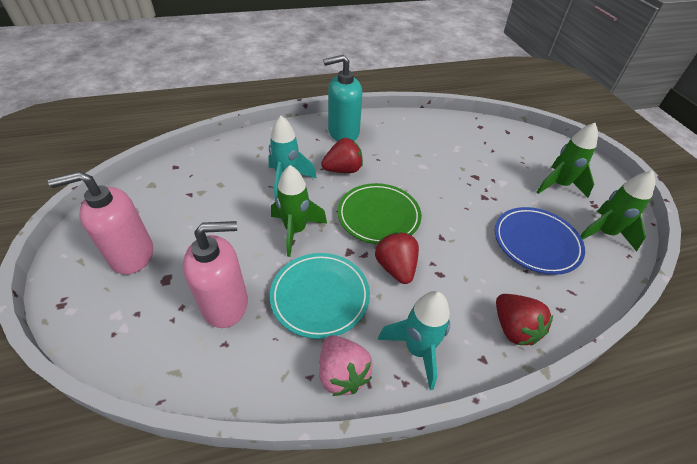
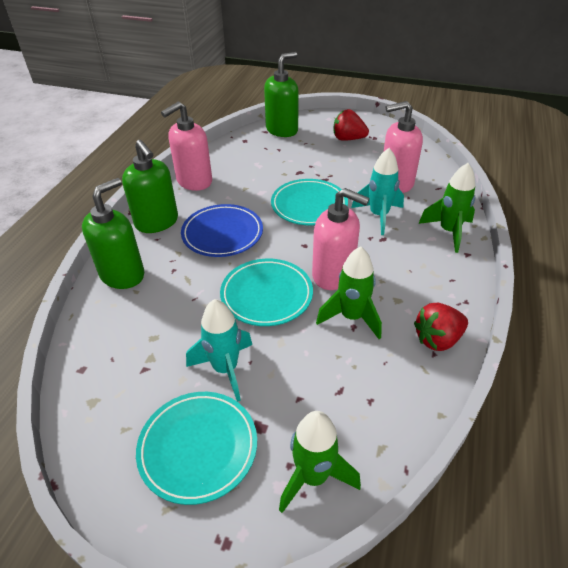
green plate: 1 -> 0
green soap dispenser: 0 -> 3
pink soap dispenser: 2 -> 3
pink strawberry: 1 -> 0
red strawberry: 3 -> 2
turquoise plate: 1 -> 3
turquoise soap dispenser: 1 -> 0

